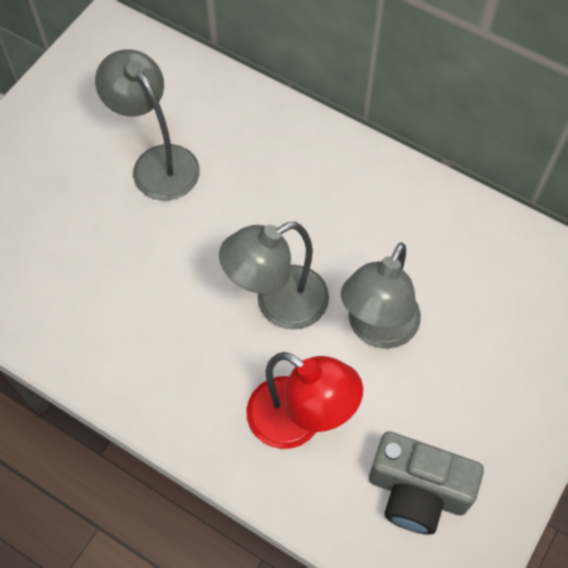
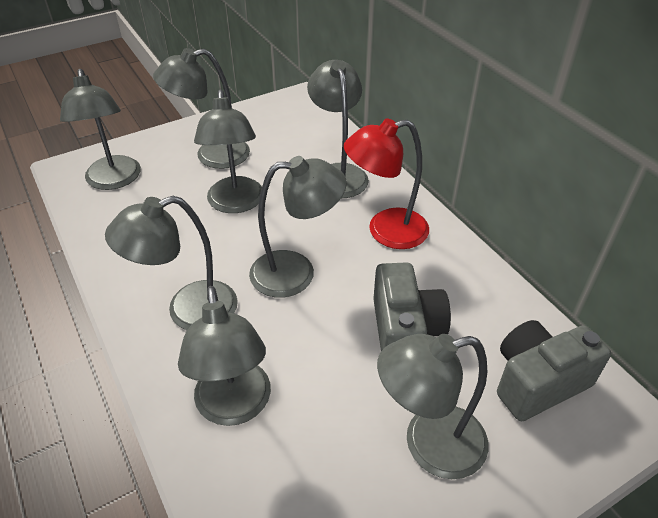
grey camera: 1 -> 2
grey lamp: 3 -> 8

